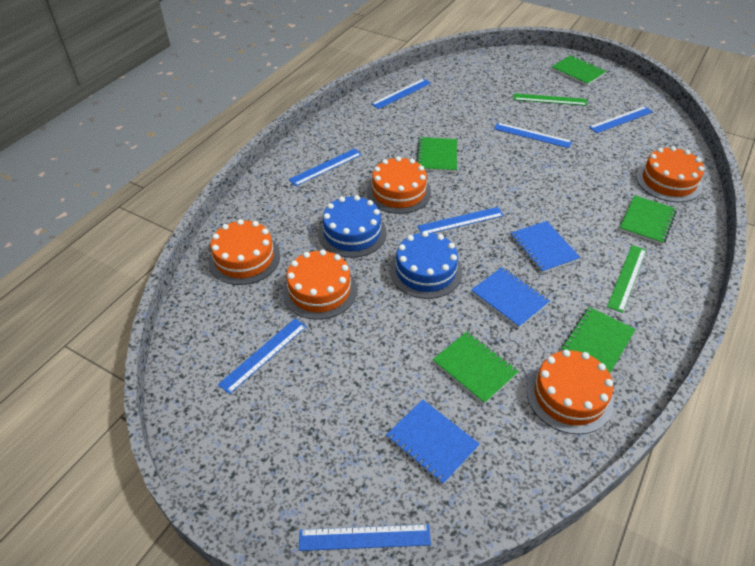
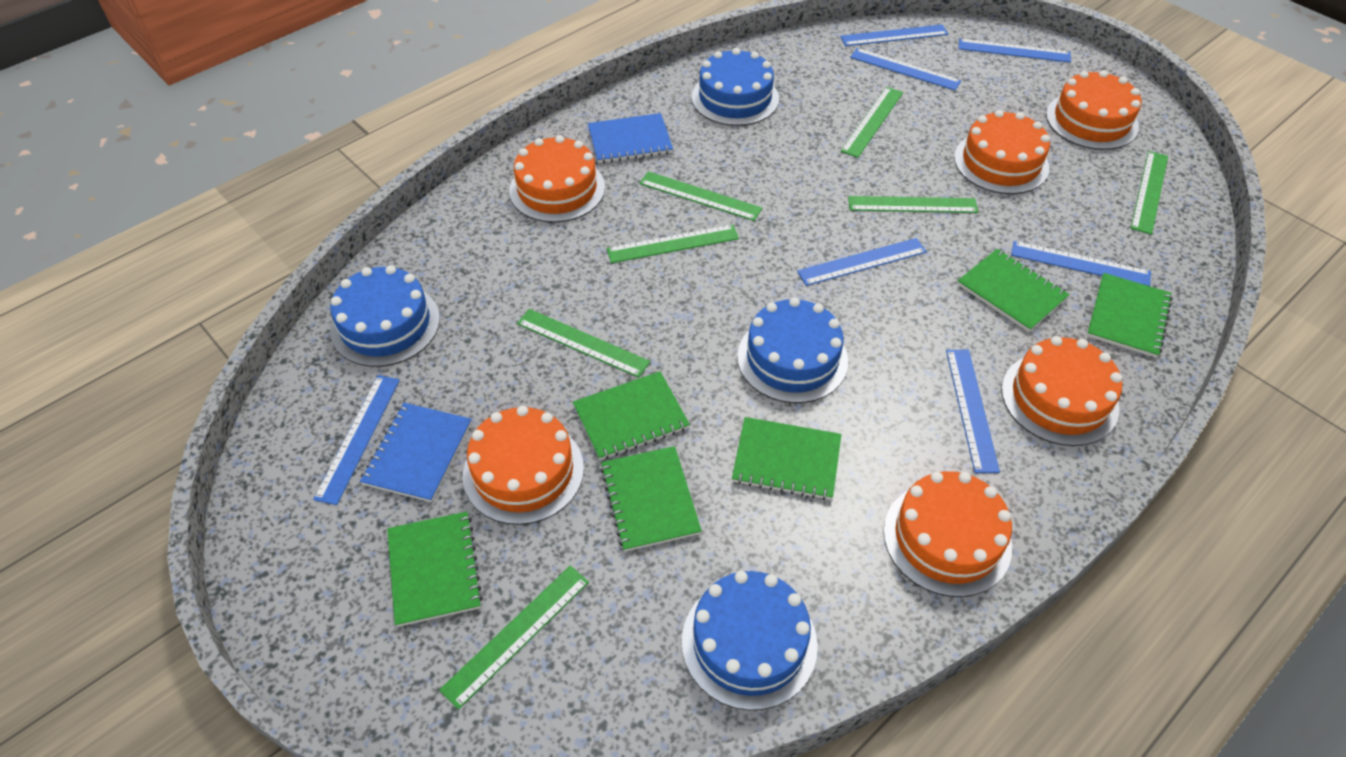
blue cake: 2 -> 4
blue notebook: 3 -> 2
green notebook: 5 -> 6
green ruler: 2 -> 7
orange cake: 5 -> 6

